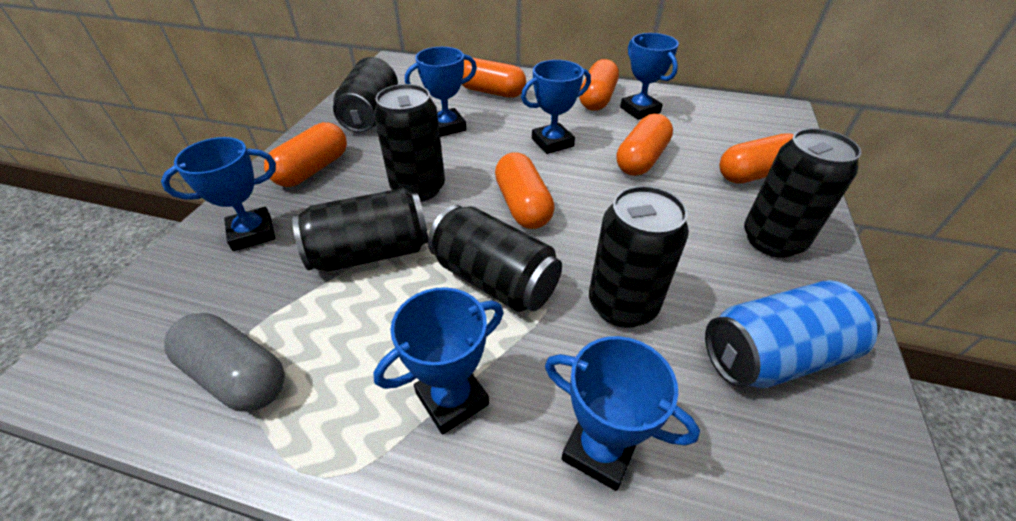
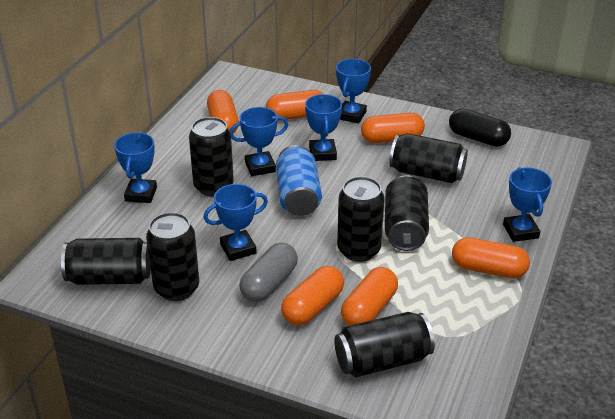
black can: 6 -> 7
black capsule: 0 -> 1

